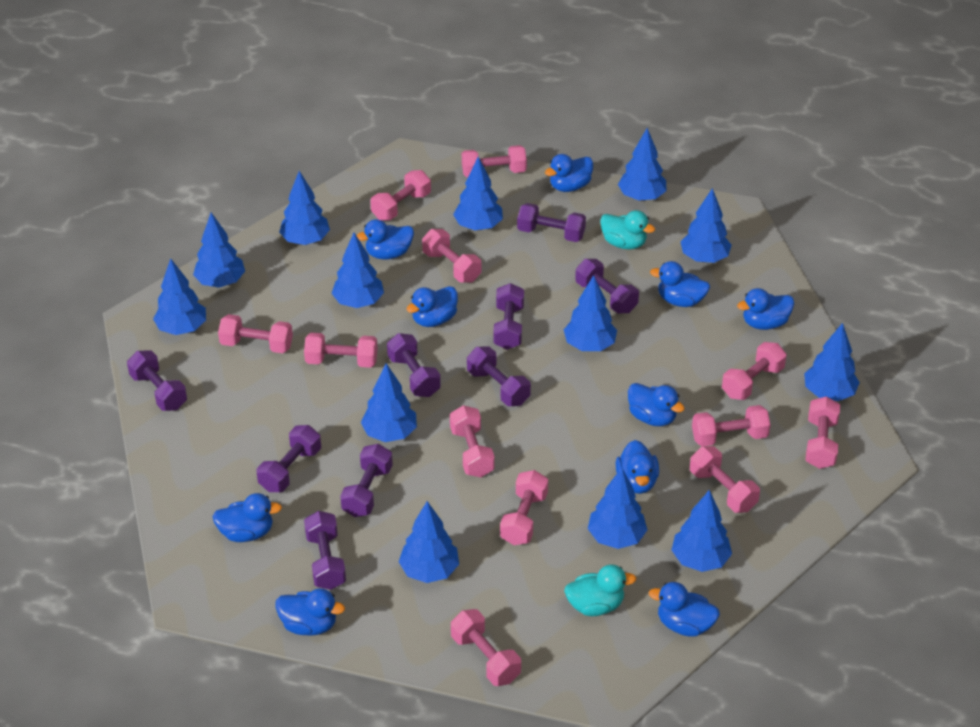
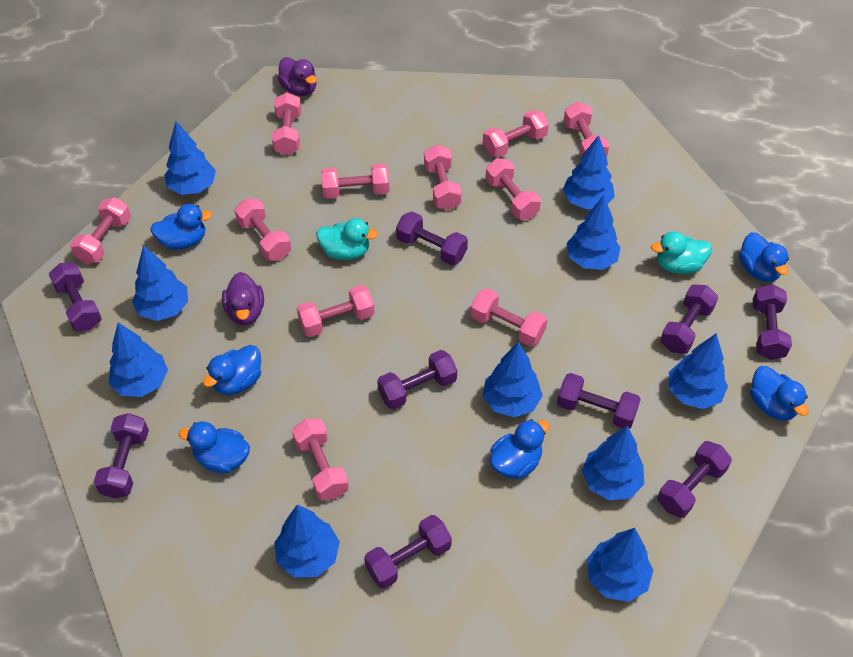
blue duck: 10 -> 6
blue tree: 13 -> 10
pink dumbbell: 12 -> 11
purple duck: 0 -> 2

